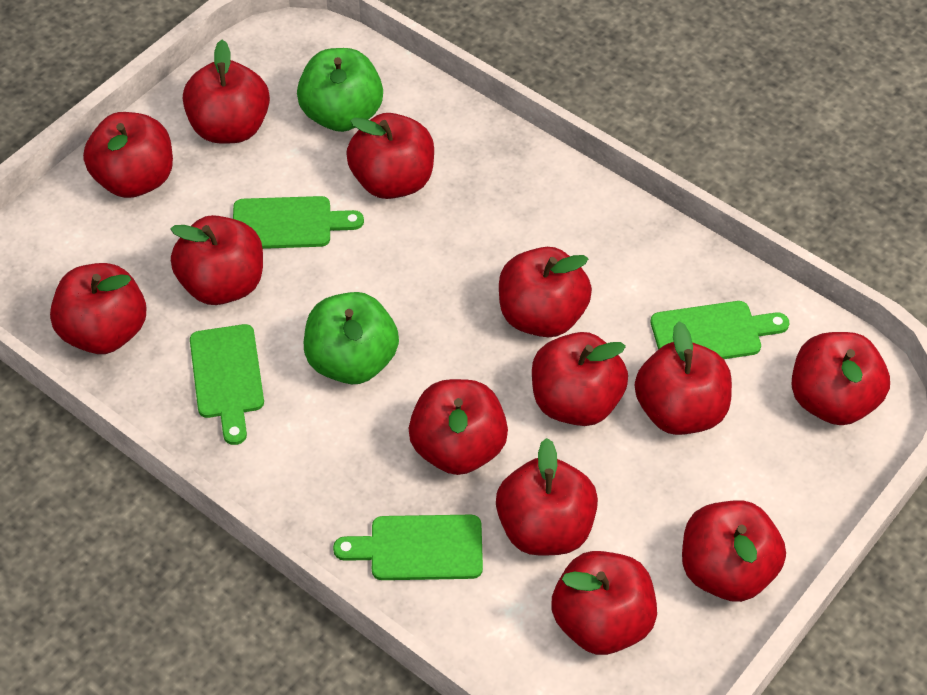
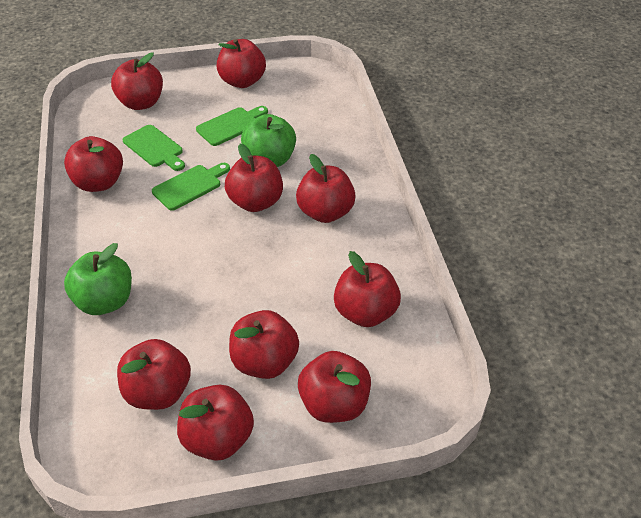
green cutting board: 4 -> 3
red apple: 13 -> 10

